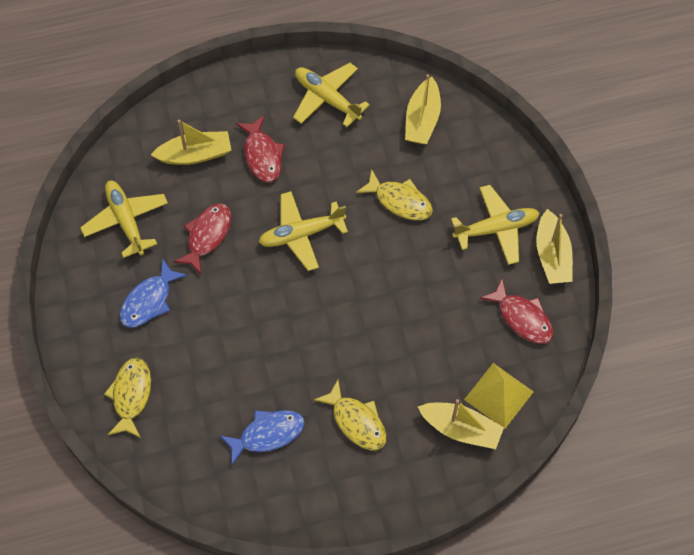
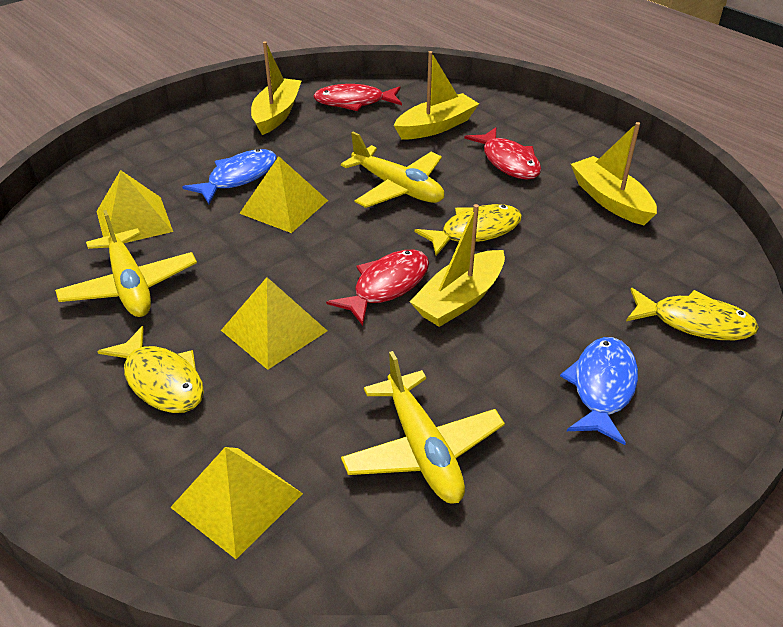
yellow plane: 4 -> 3
yellow pyramid: 1 -> 4

